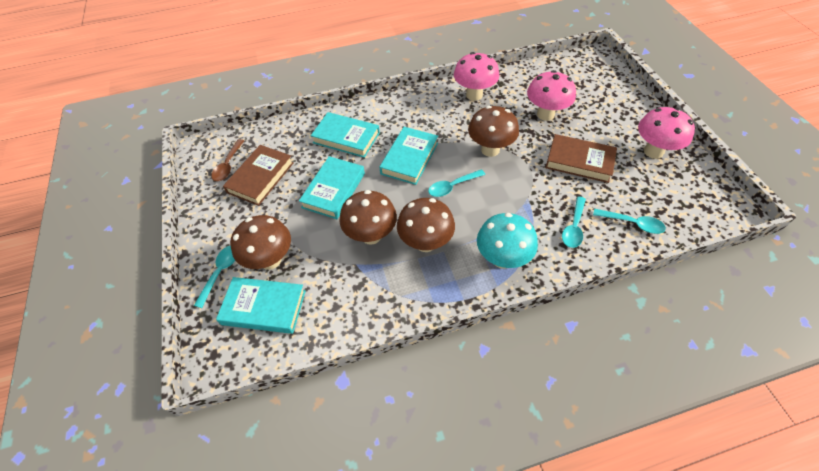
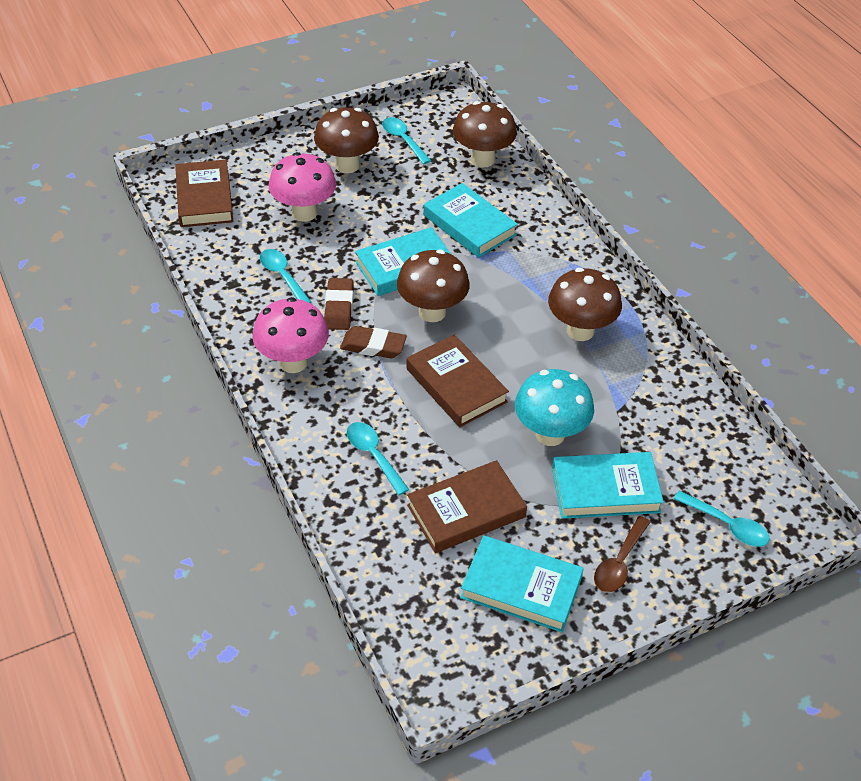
brown book: 2 -> 3
brown eraser: 0 -> 2
pink mushroom: 3 -> 2

